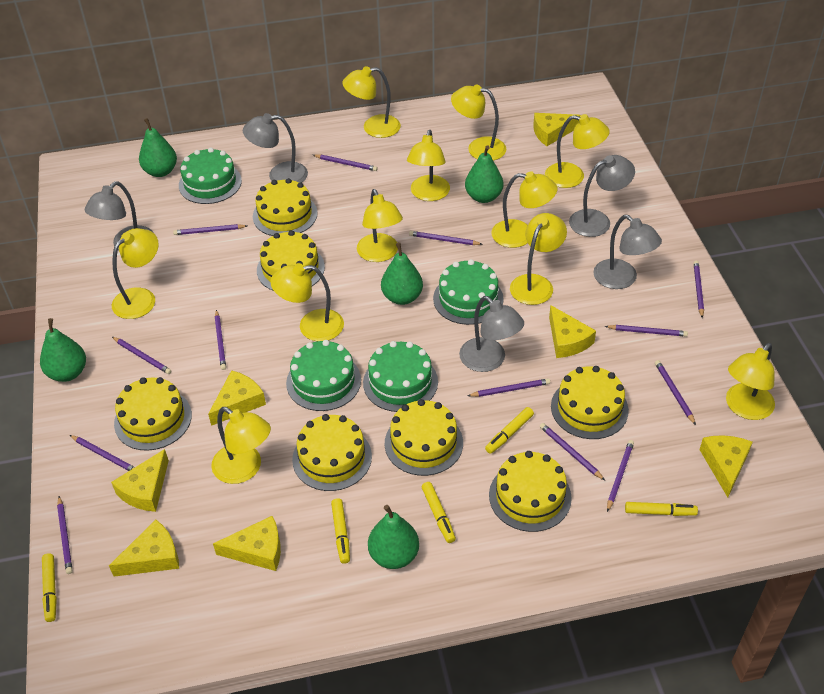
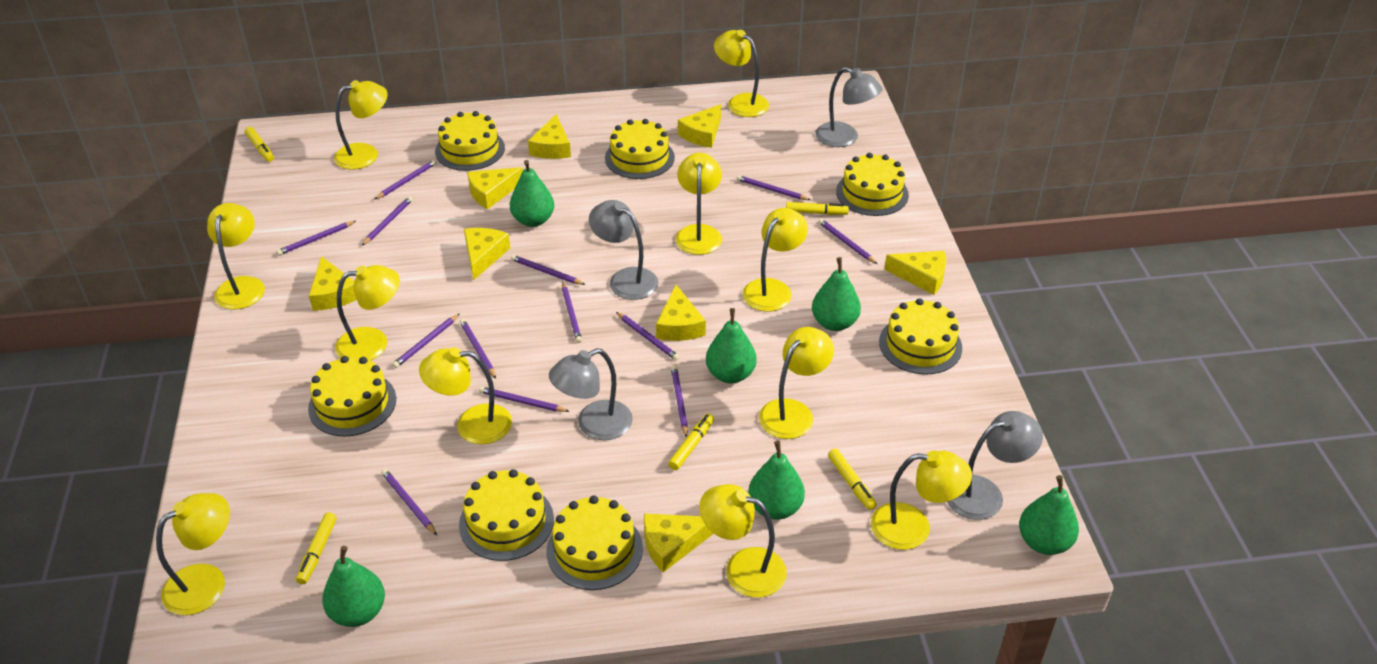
green cake: 4 -> 0
green pear: 5 -> 6
grey lamp: 5 -> 4
yellow cheese: 7 -> 8

